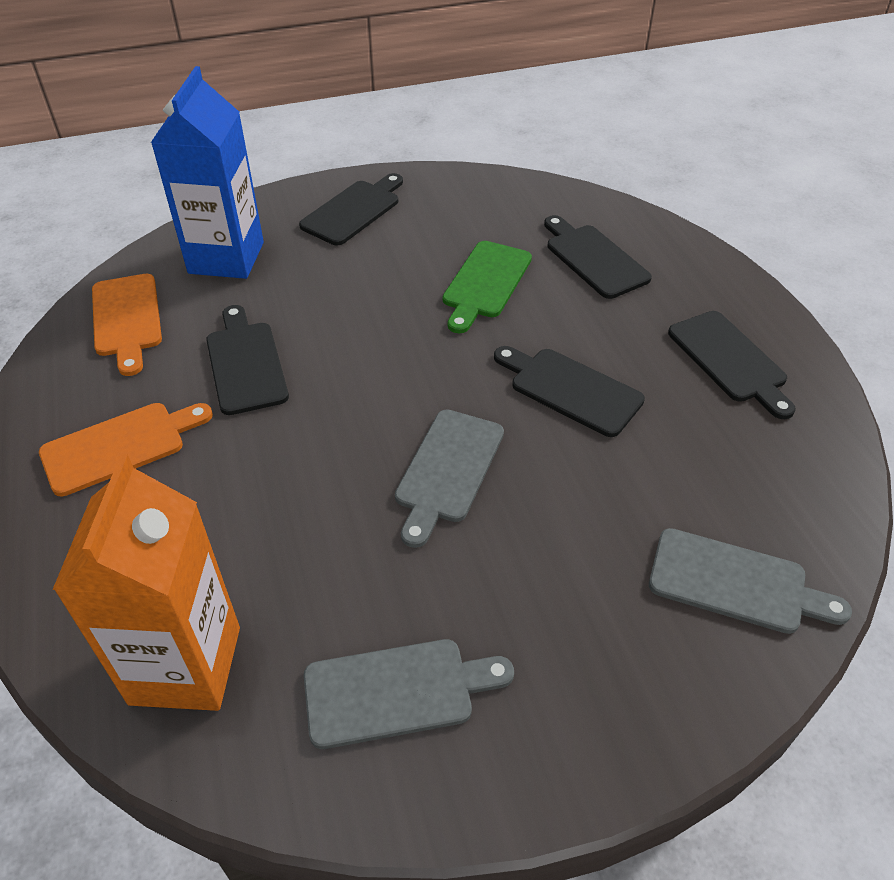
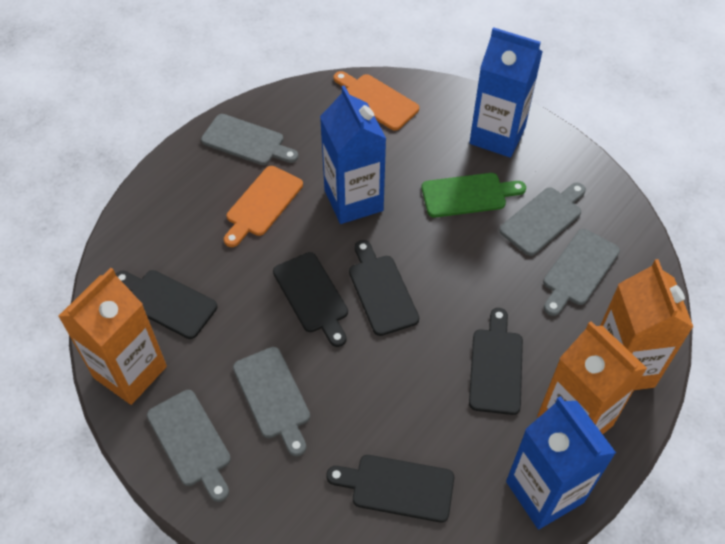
blue carton: 1 -> 3
grey cutting board: 3 -> 5
orange carton: 1 -> 3

